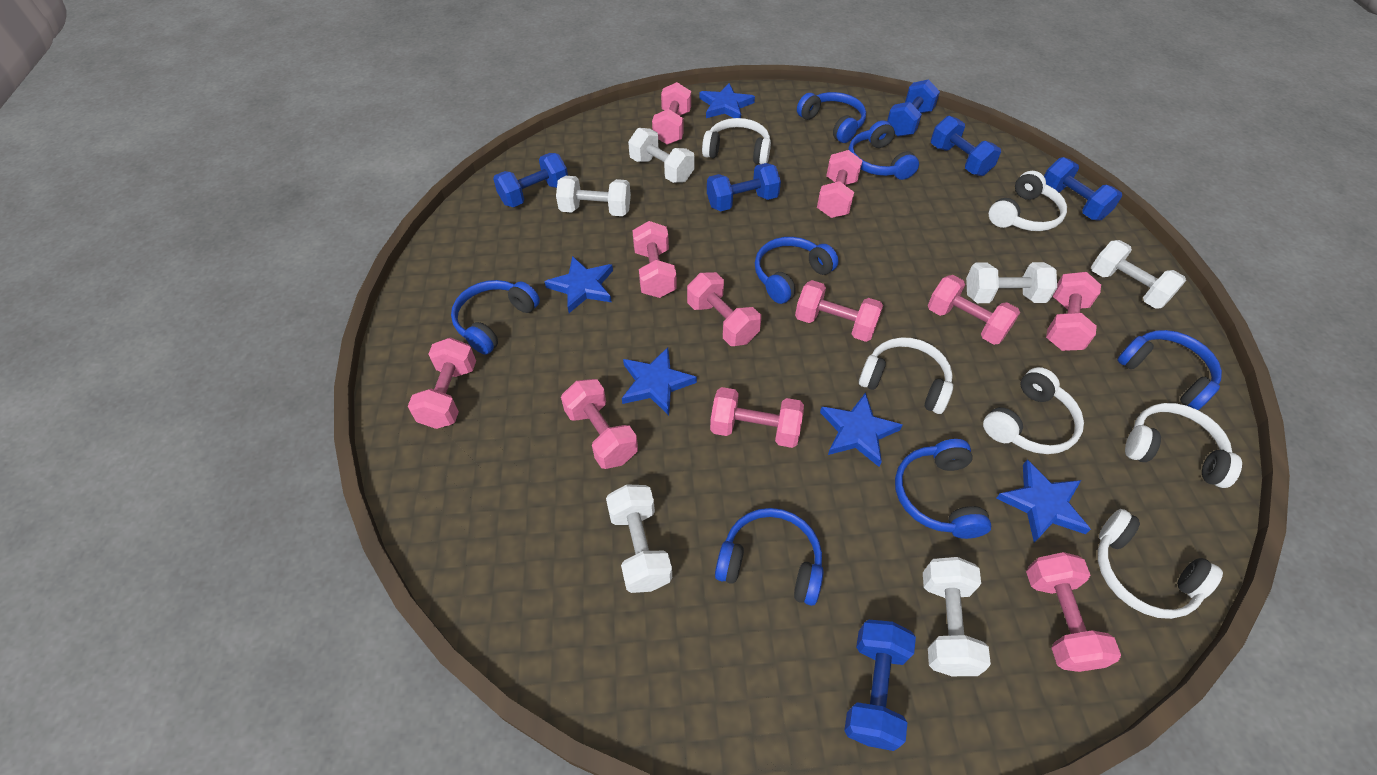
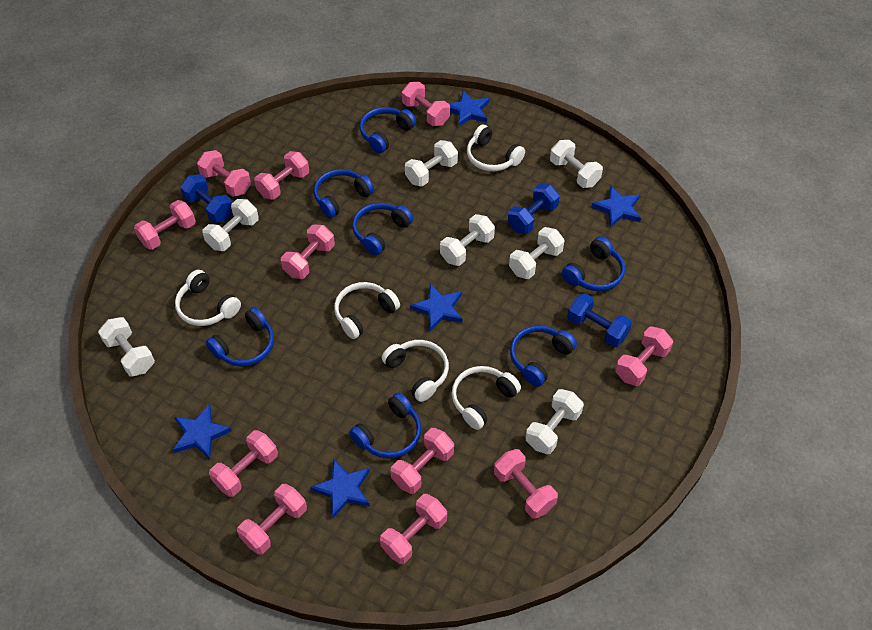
blue dumbbell: 6 -> 3
white dumbbell: 6 -> 7
white headphones: 6 -> 5

